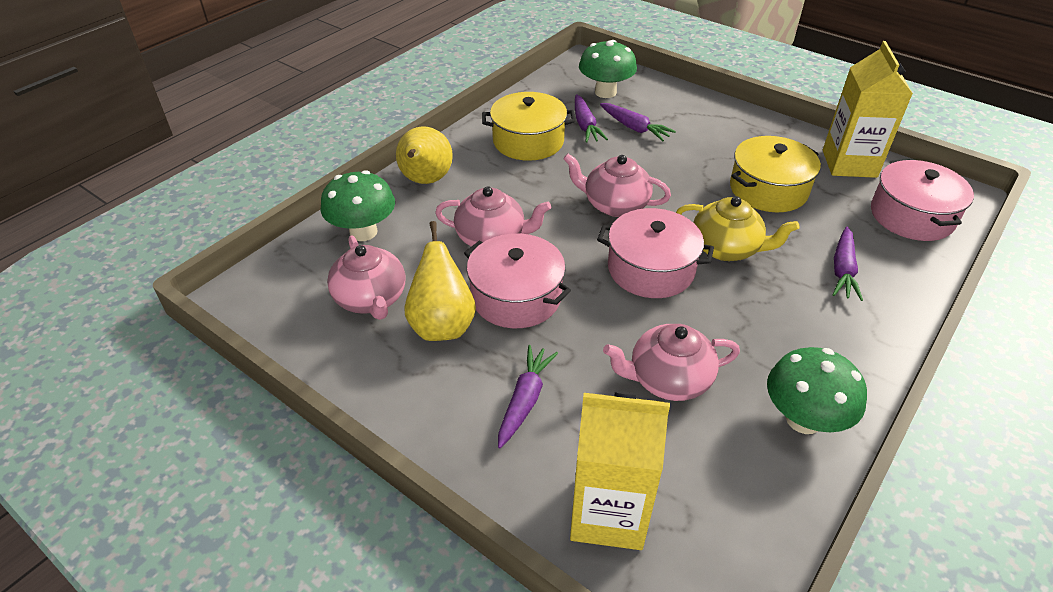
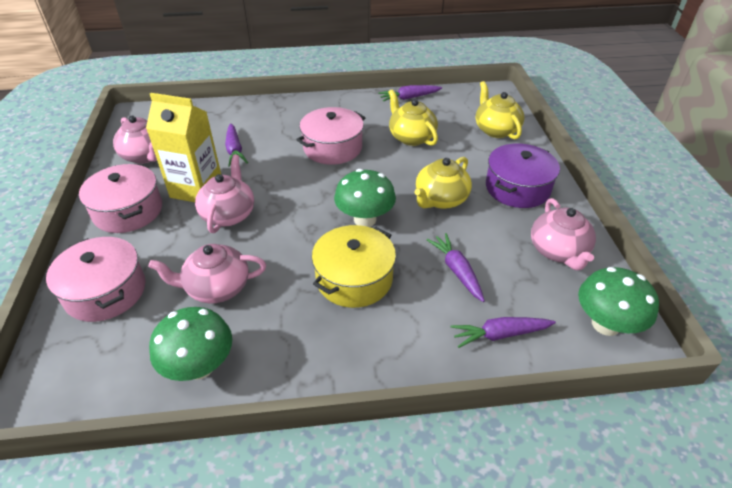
purple pot: 0 -> 1
yellow carton: 2 -> 1
yellow pear: 2 -> 0
yellow pot: 2 -> 1
yellow teapot: 1 -> 3

